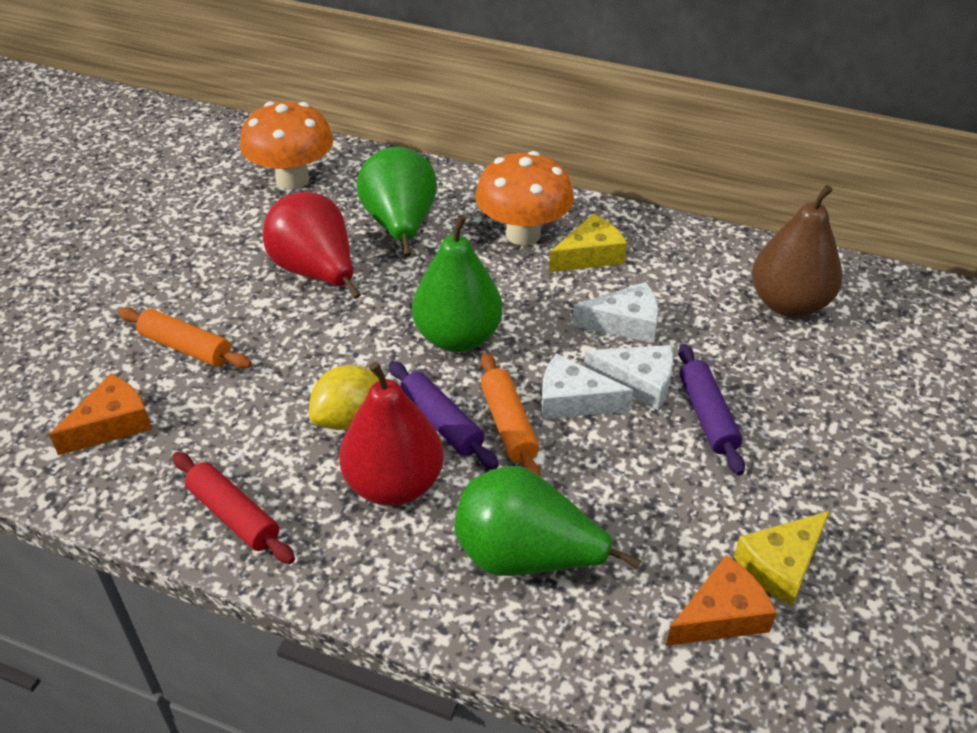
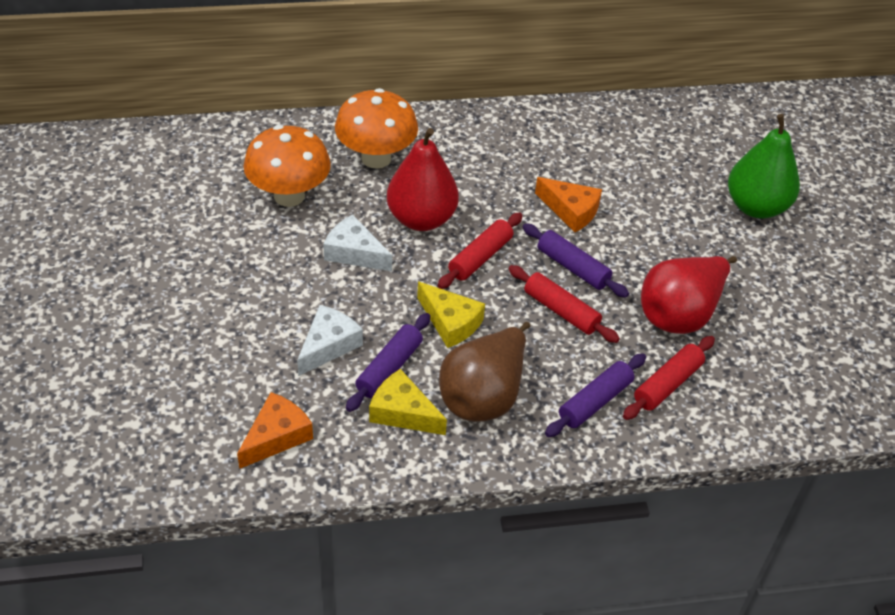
green pear: 3 -> 1
orange rolling pin: 2 -> 0
purple rolling pin: 2 -> 3
red rolling pin: 1 -> 3
white cheese: 3 -> 2
yellow lemon: 1 -> 0

